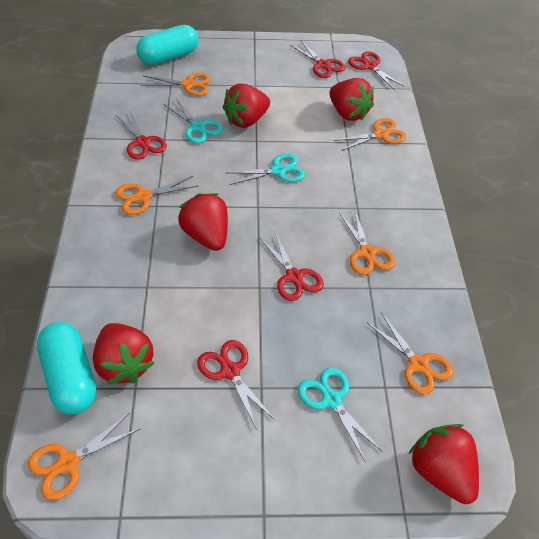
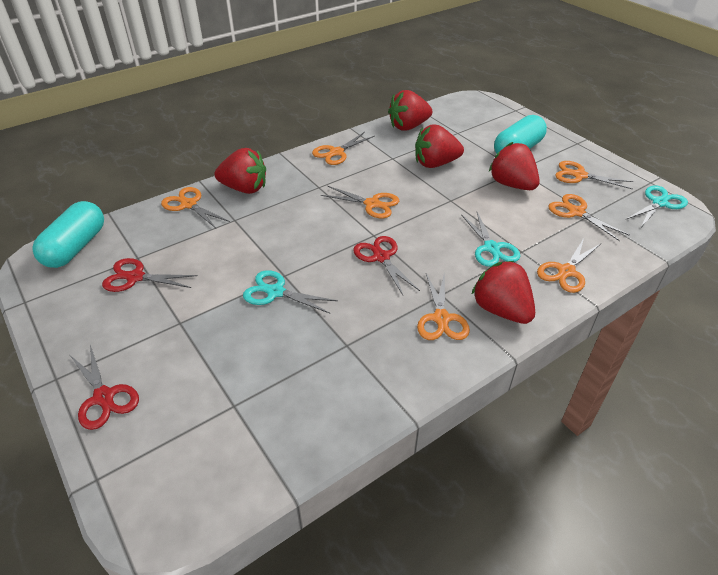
orange scissors: 6 -> 7
red scissors: 5 -> 3

